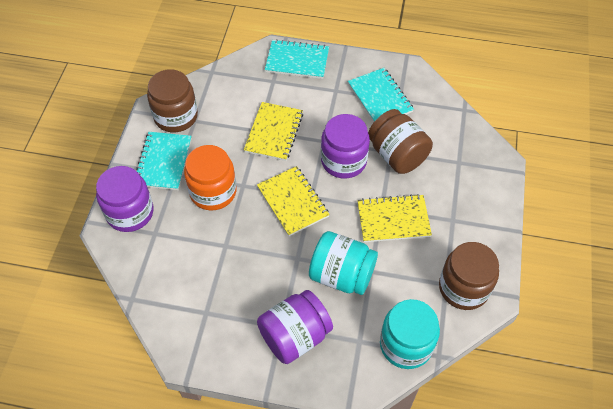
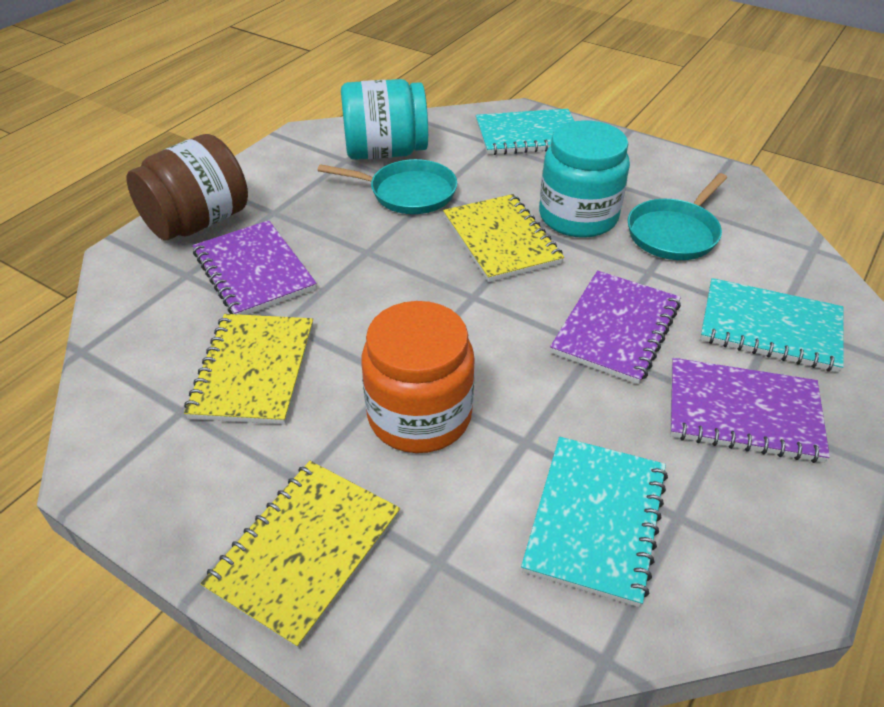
brown jar: 3 -> 1
purple jar: 3 -> 0
purple notebook: 0 -> 3
turquoise pan: 0 -> 2

